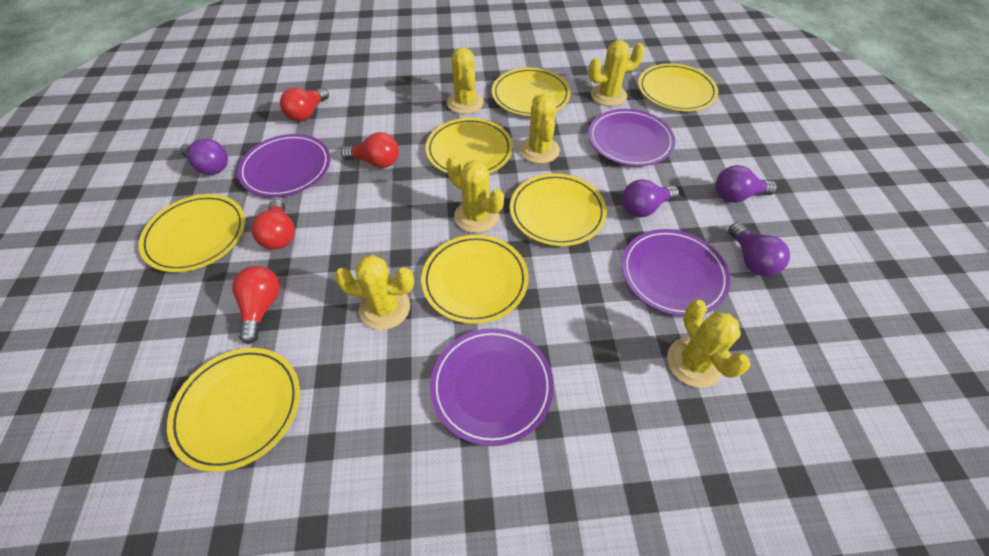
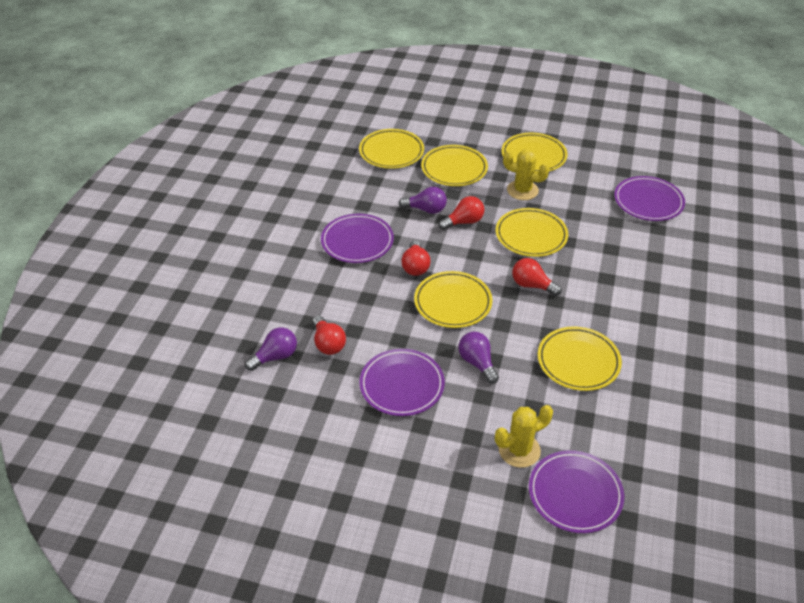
purple light bulb: 4 -> 3
yellow cactus: 6 -> 2
yellow plate: 7 -> 6

